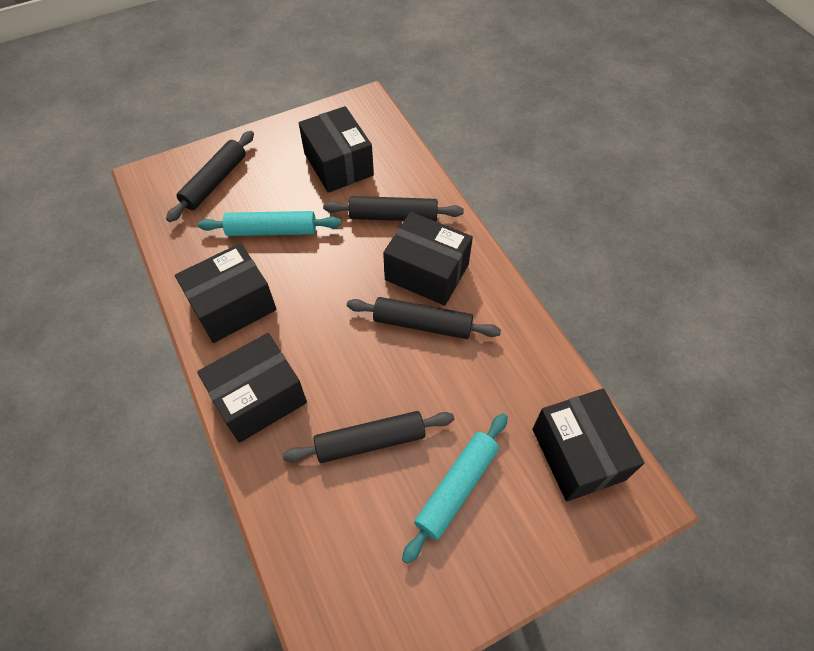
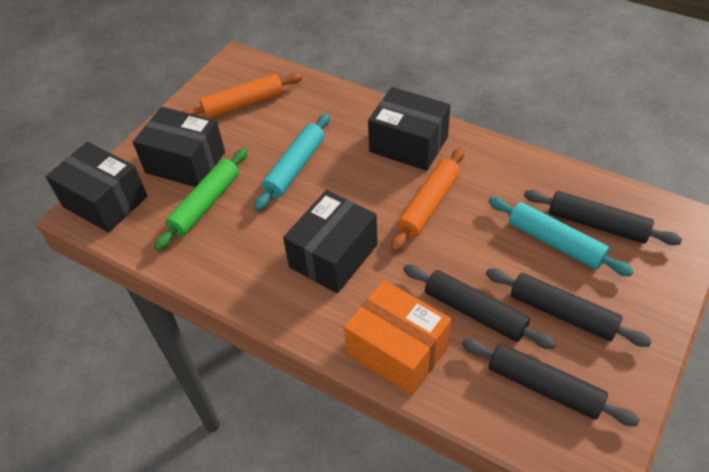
black box: 5 -> 4
green rolling pin: 0 -> 1
orange box: 0 -> 1
orange rolling pin: 0 -> 2

